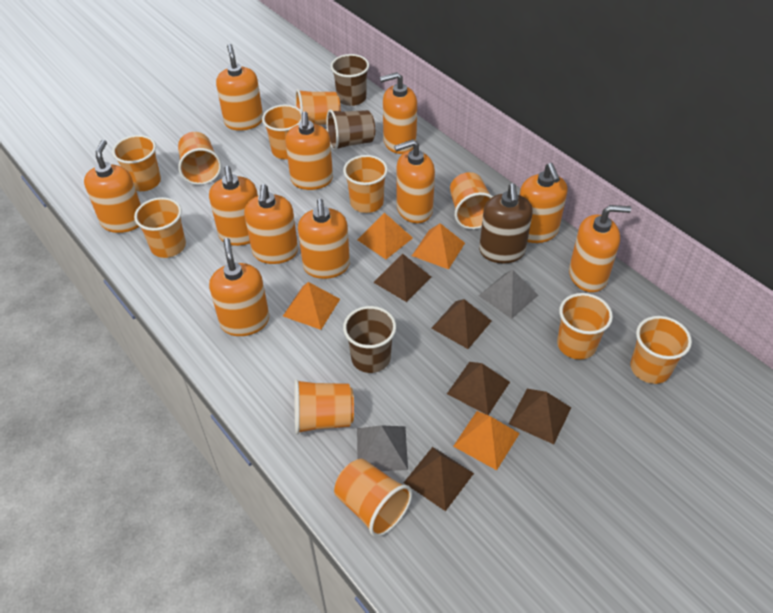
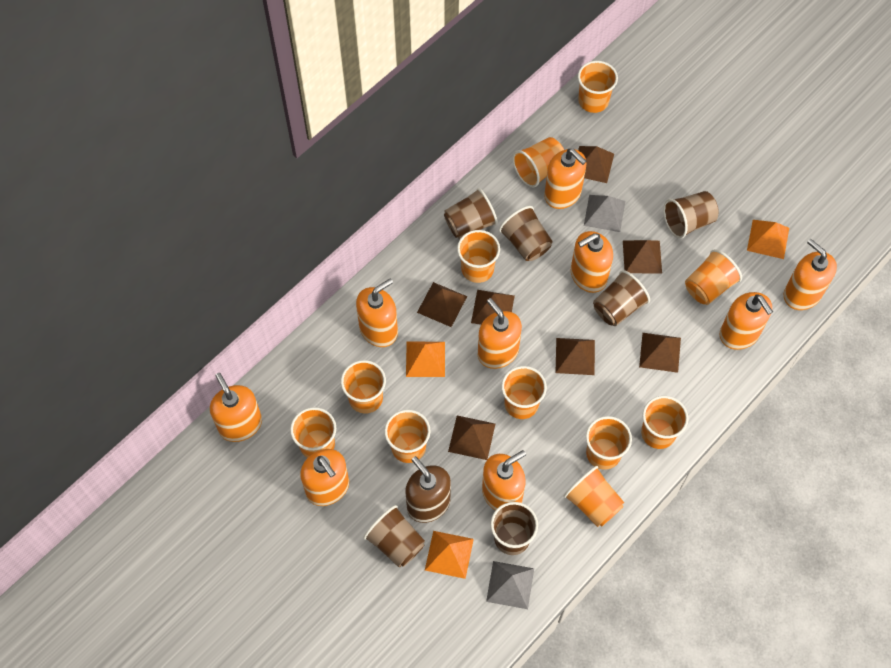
brown cup: 3 -> 6
brown pyramid: 5 -> 7
orange pyramid: 4 -> 3
orange soap dispenser: 11 -> 9

